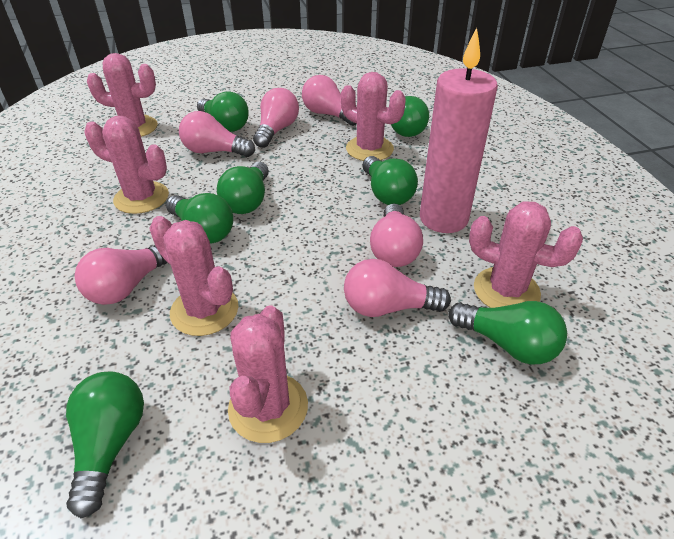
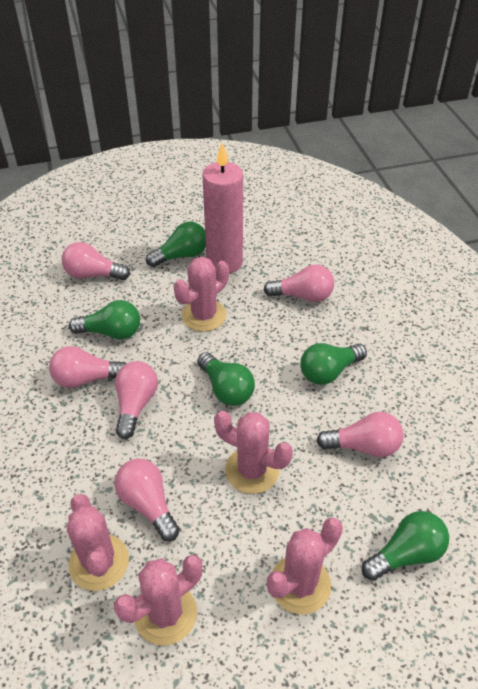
green light bulb: 7 -> 5
pink cactus: 6 -> 5

